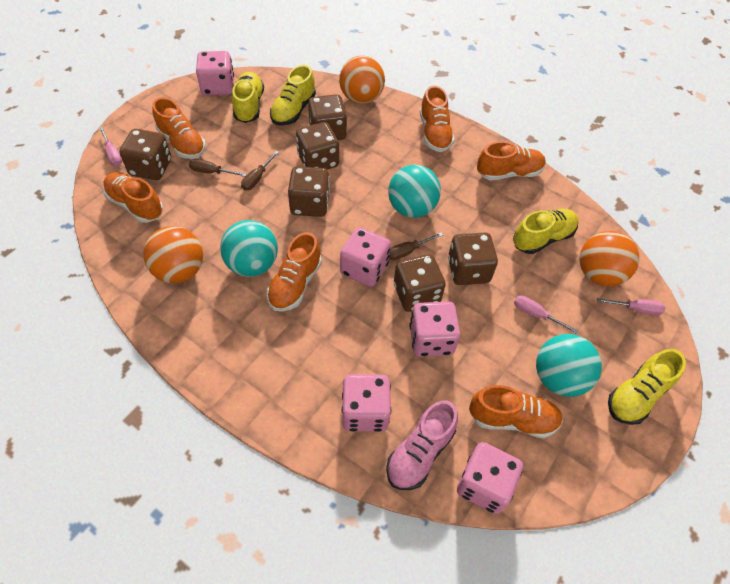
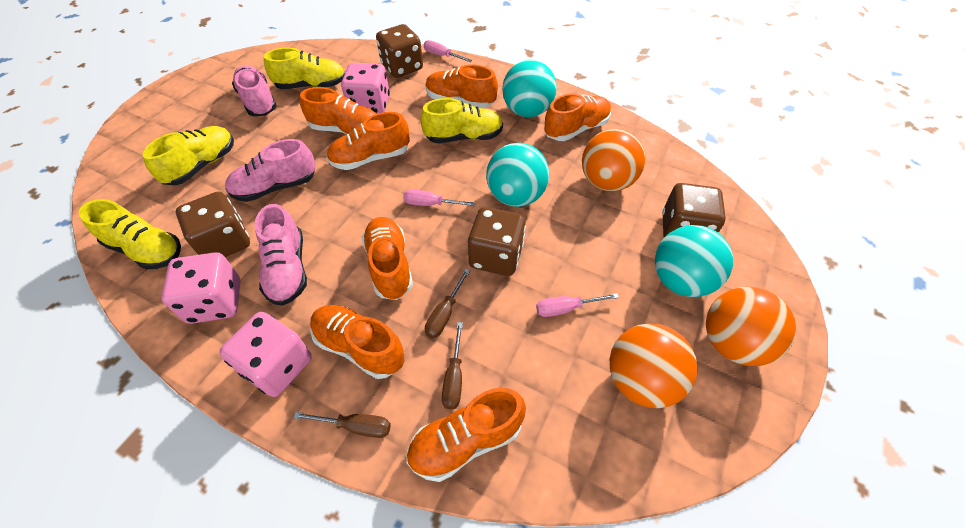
brown dice: 6 -> 4
orange shoe: 6 -> 7
pink dice: 5 -> 3
pink shoe: 1 -> 3

